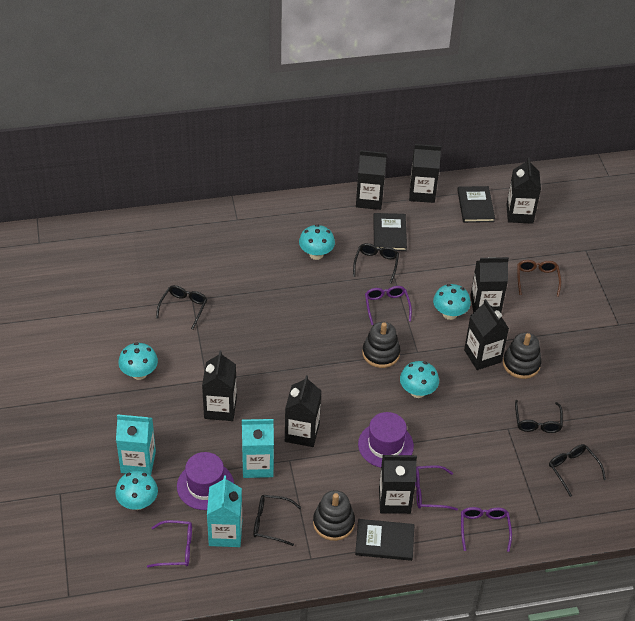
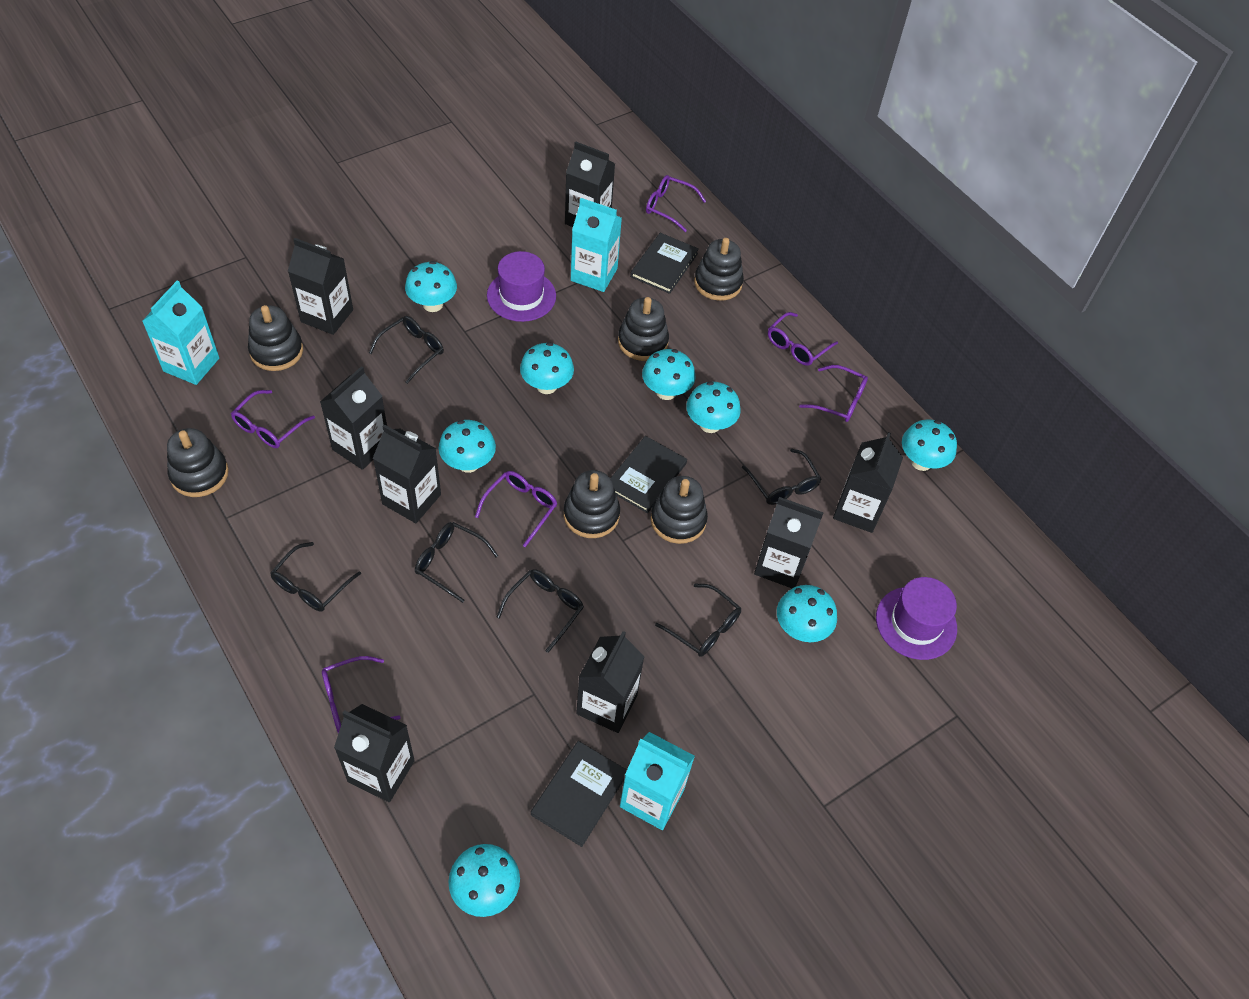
black glasses: 5 -> 6
black stacking toy: 3 -> 6
brown glasses: 1 -> 0
purple glasses: 4 -> 6
turquoise mushroom: 5 -> 8

